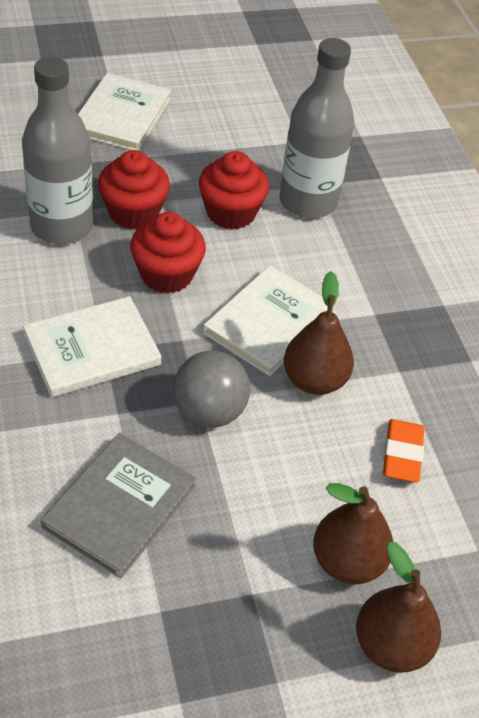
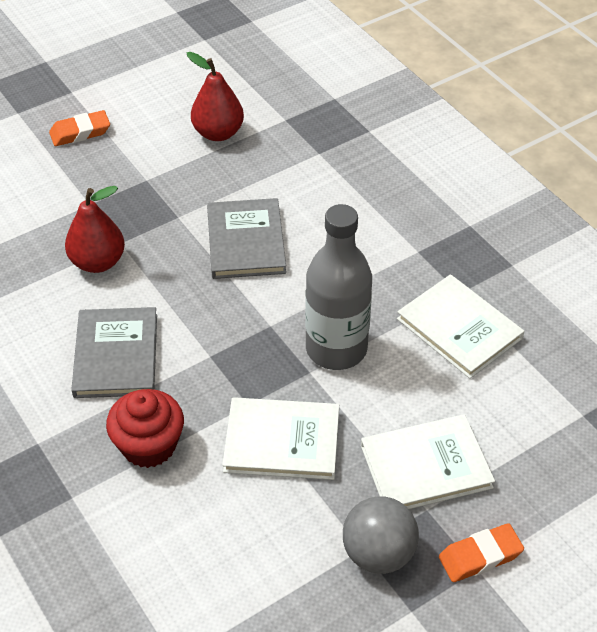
brown pear: 3 -> 0
grey book: 1 -> 2
grey bottle: 2 -> 1
orange eraser: 1 -> 2
red cupcake: 3 -> 1
red pear: 0 -> 2

